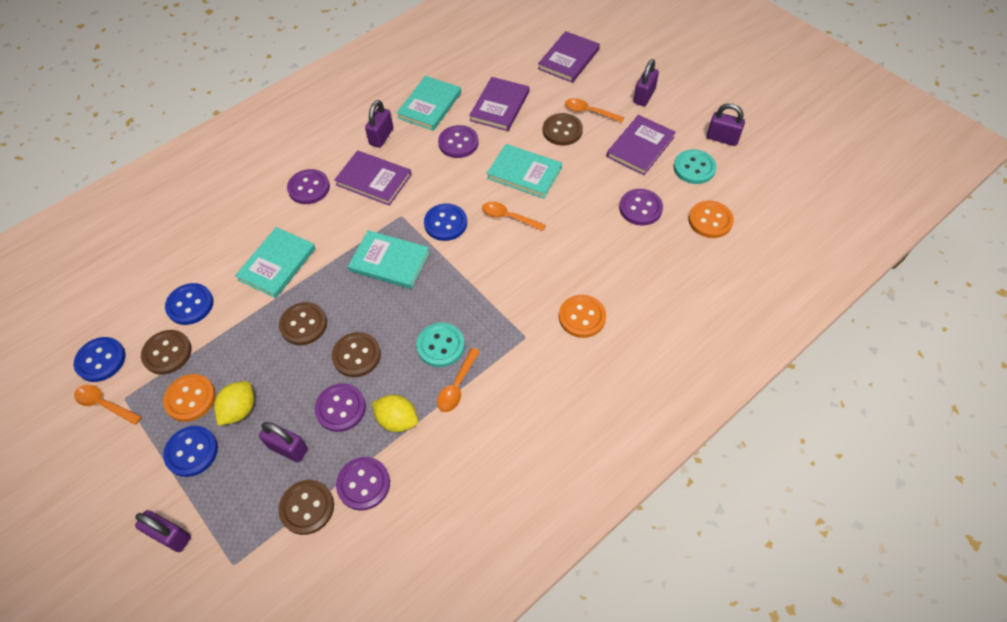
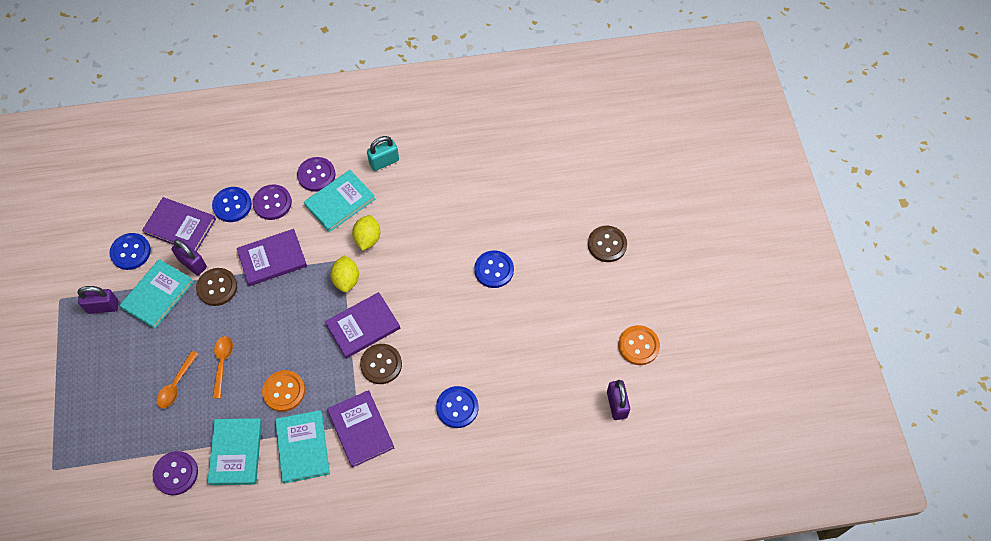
brown button: 5 -> 3
orange button: 3 -> 2
orange spoon: 4 -> 2
purple button: 5 -> 3
purple padlock: 5 -> 3
turquoise button: 2 -> 0
turquoise padlock: 0 -> 1

